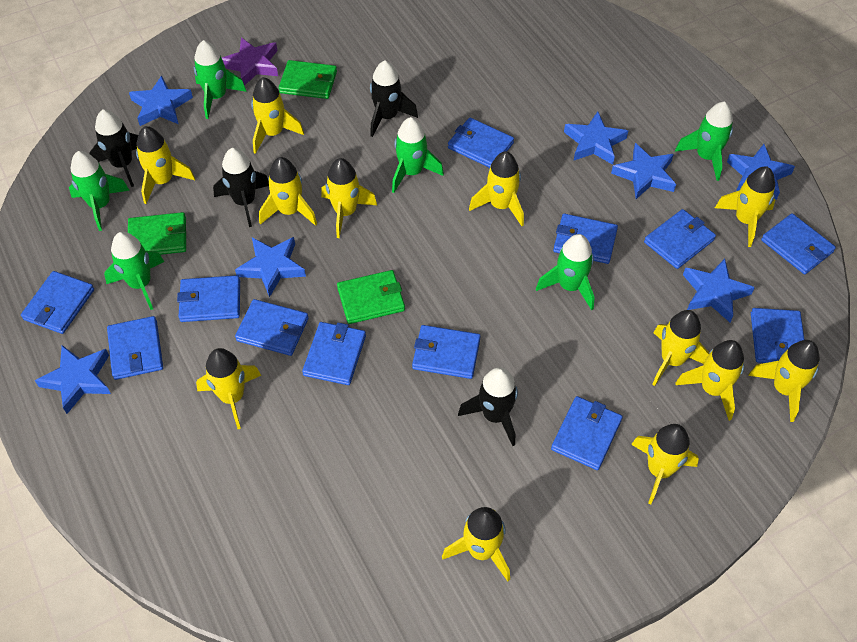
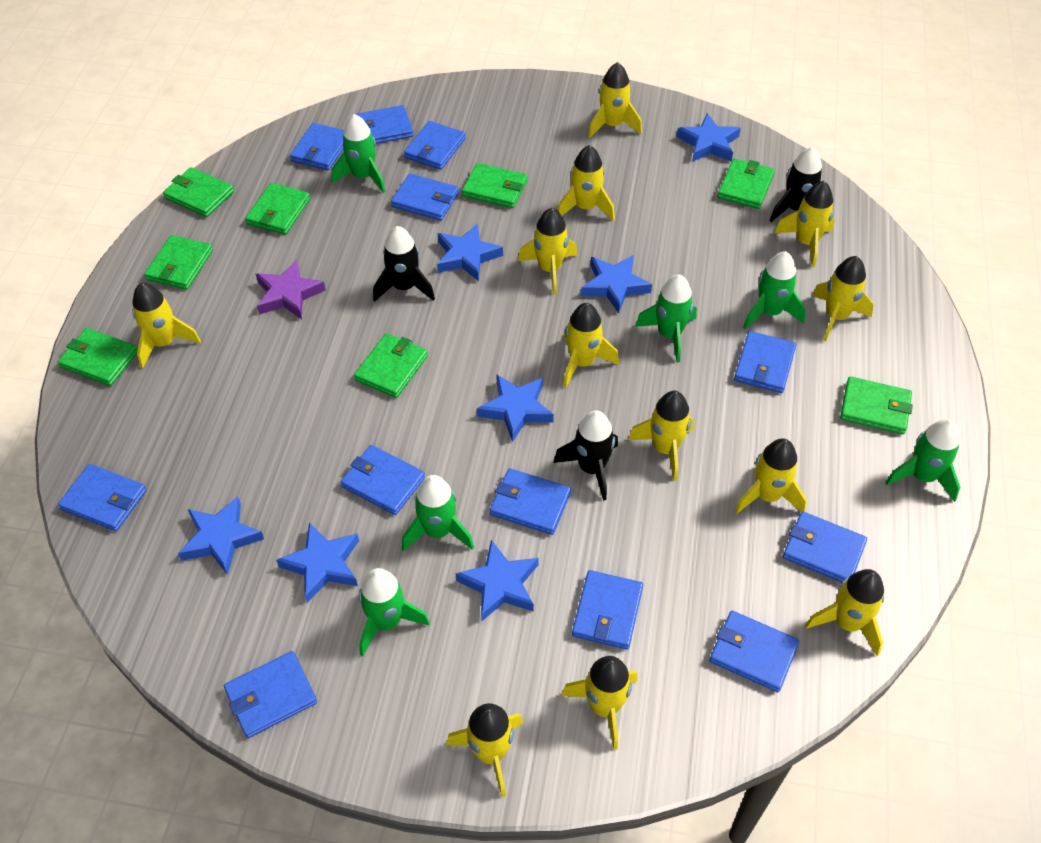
black rocket: 4 -> 3
green wallet: 3 -> 8

